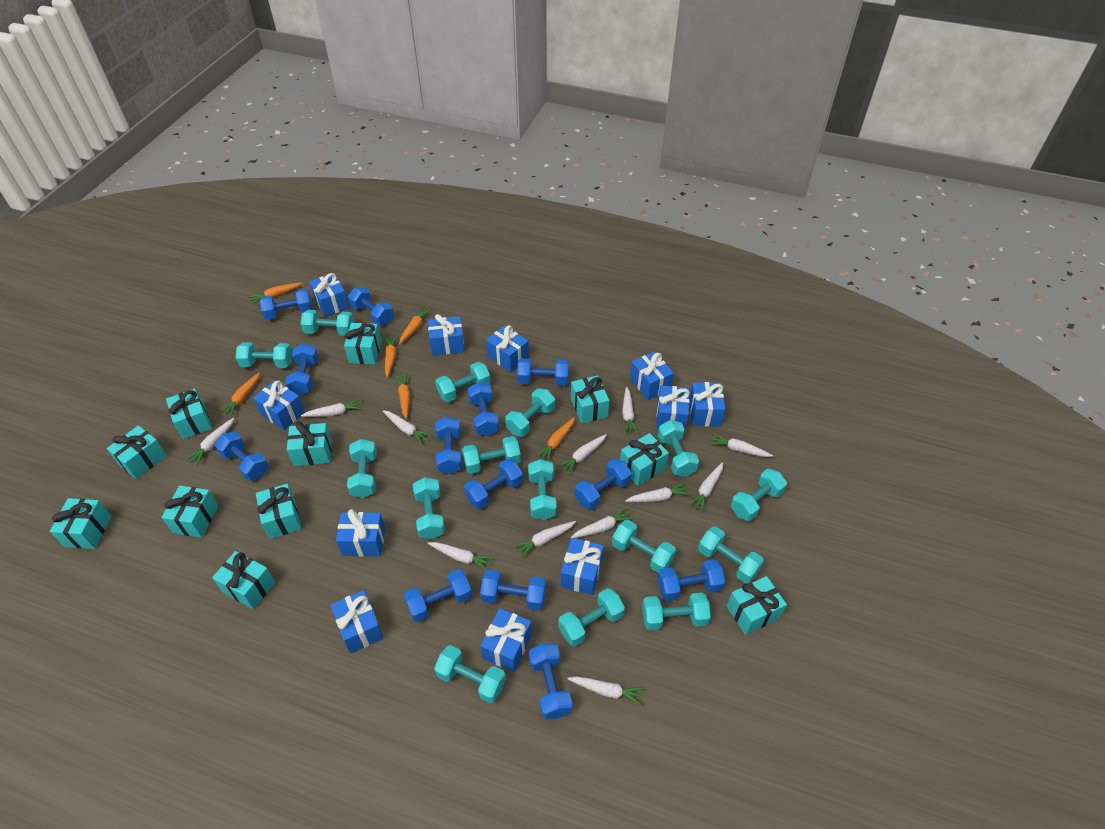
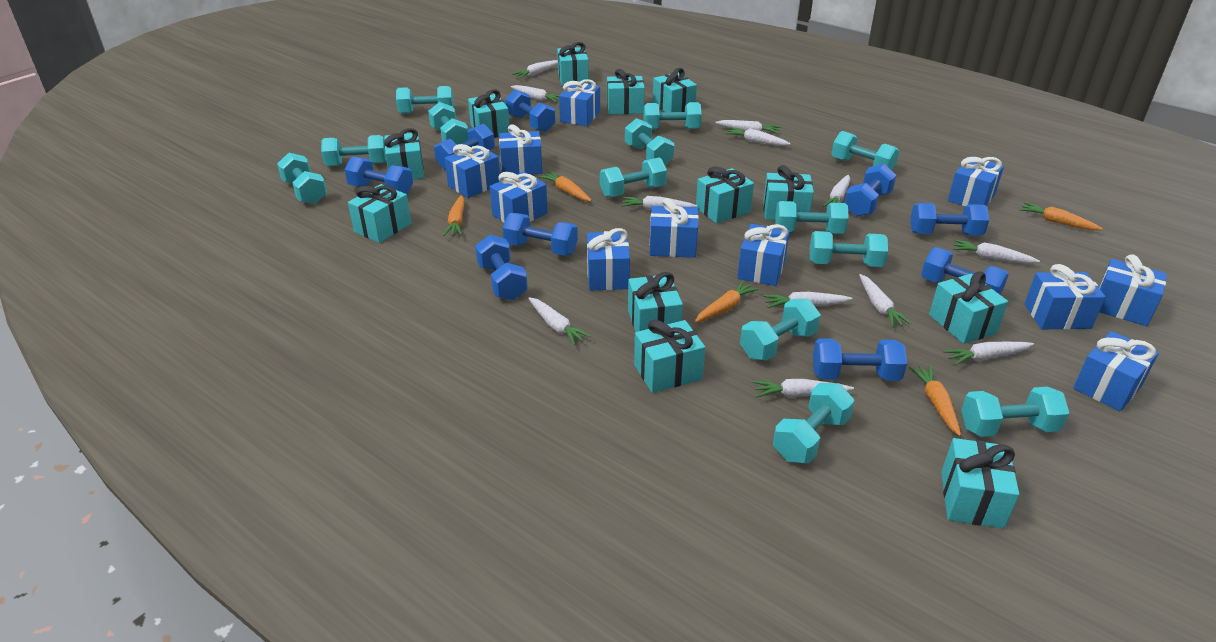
blue dumbbell: 13 -> 9
orange carrot: 6 -> 5
turquoise dumbbell: 15 -> 13
turquoise gift: 11 -> 12

